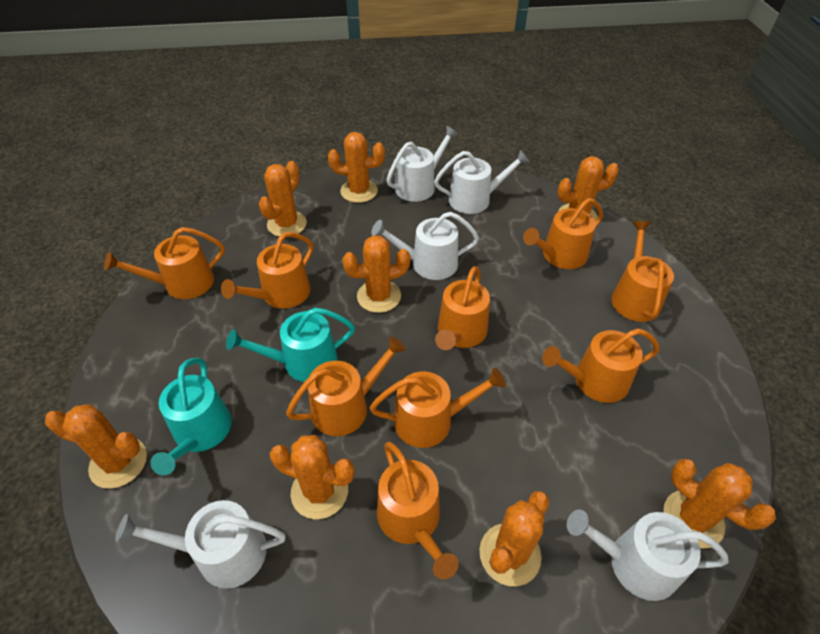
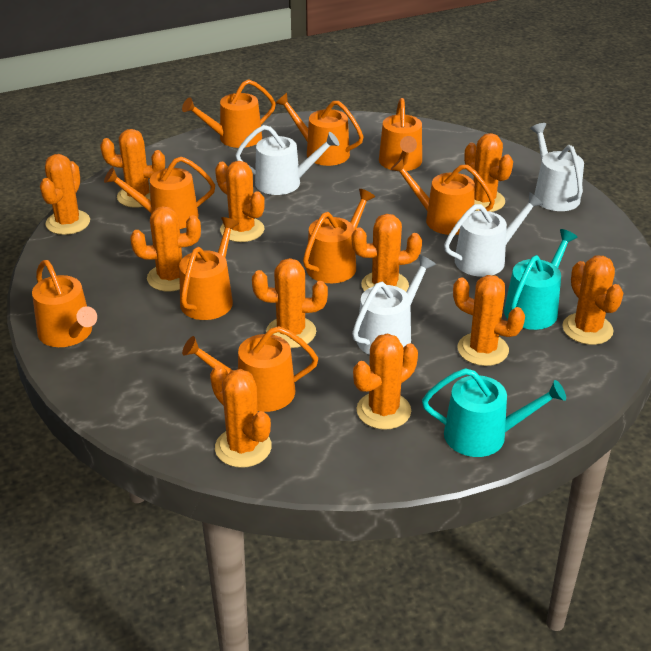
orange cactus: 8 -> 11
white watering can: 5 -> 4

